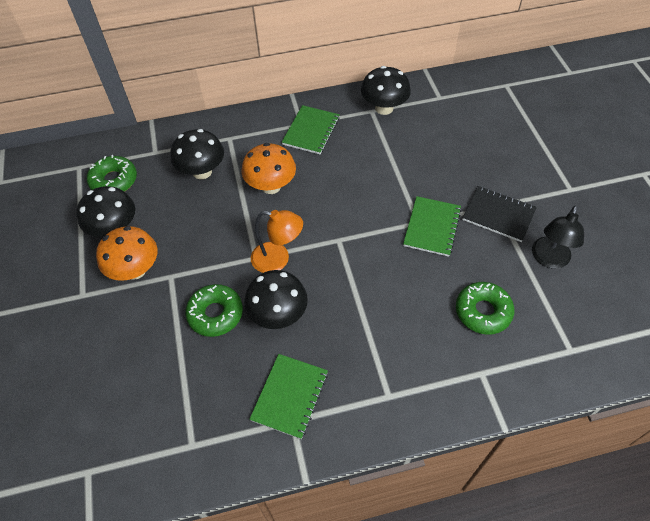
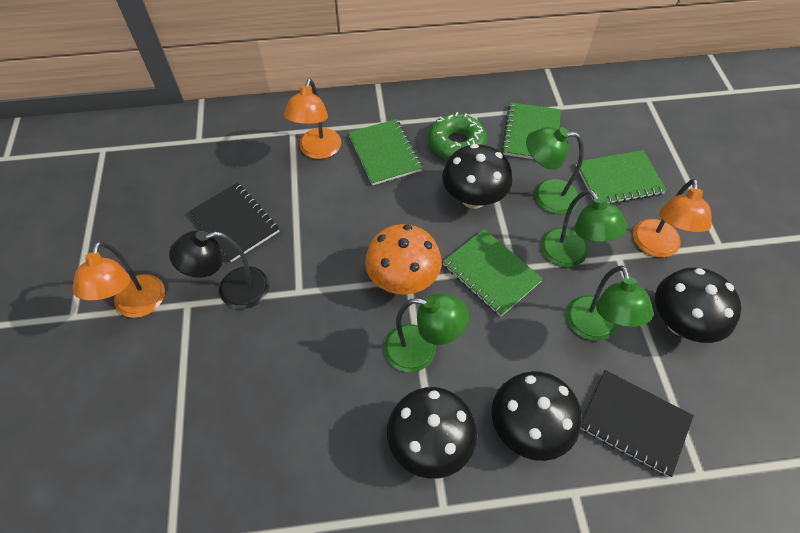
black notebook: 1 -> 2
green donut: 3 -> 1
green lamp: 0 -> 4
green notebook: 3 -> 4
orange lamp: 1 -> 3
orange mushroom: 2 -> 1

